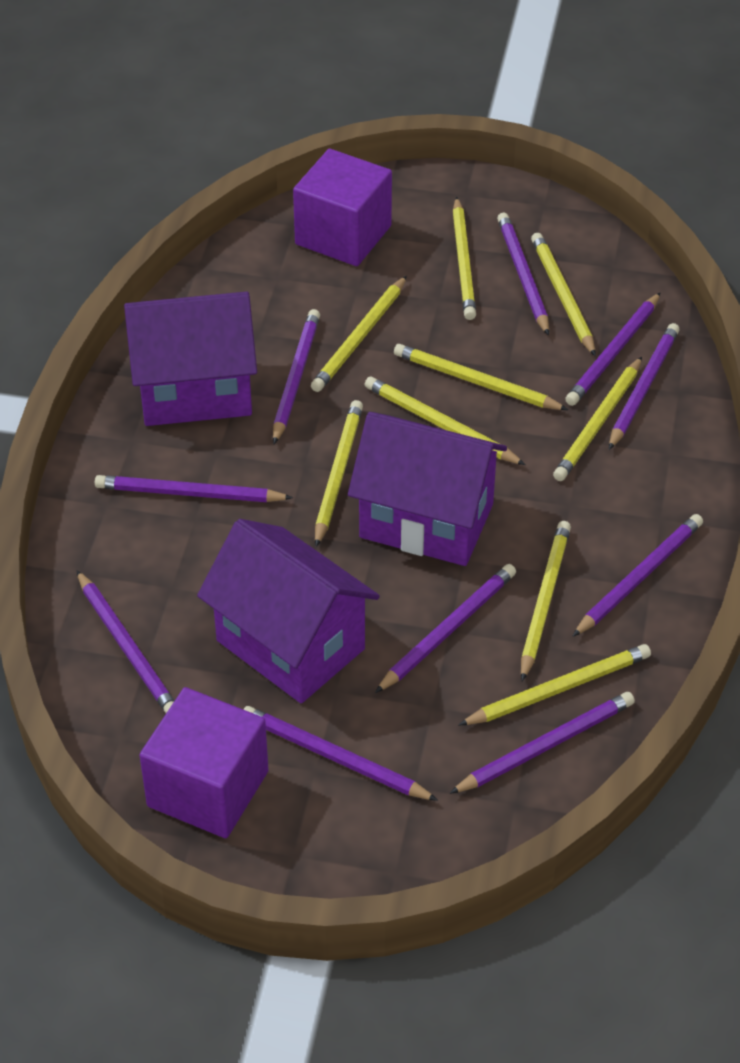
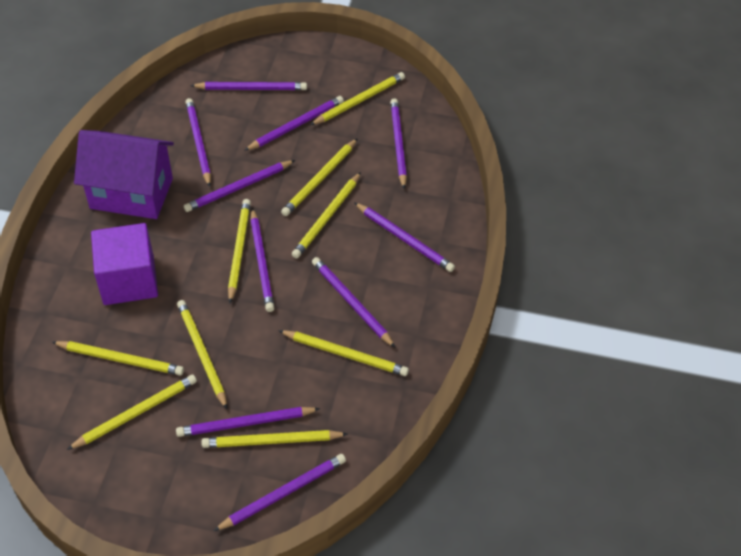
purple cube: 2 -> 1
purple house: 3 -> 1

